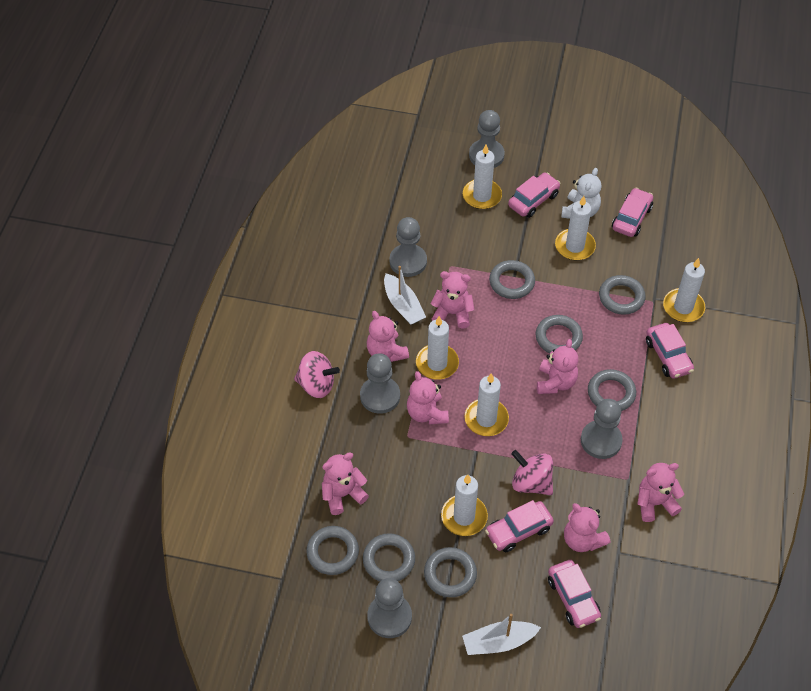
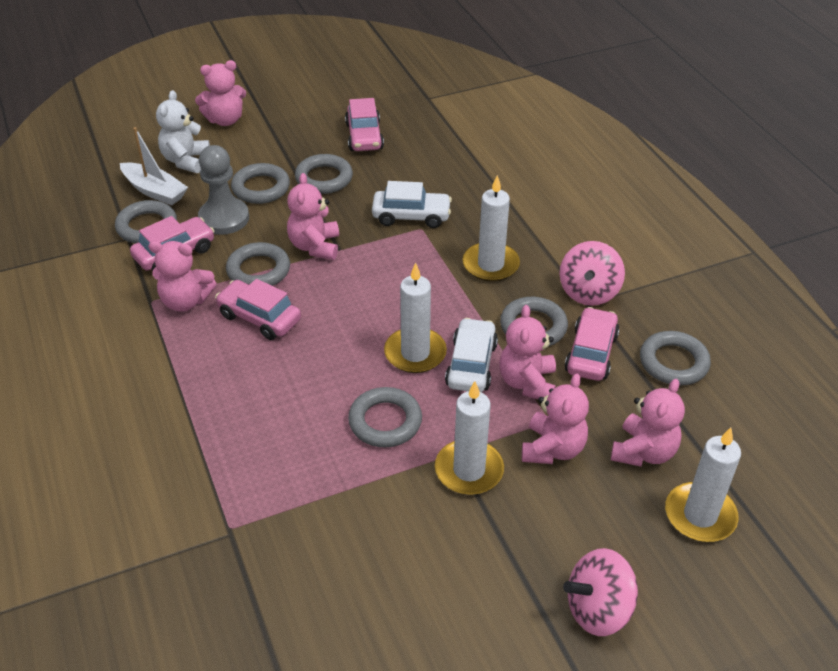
grey pawn: 5 -> 1
pink car: 5 -> 4
pink teddy bear: 7 -> 6
white boat: 2 -> 1
white candle: 6 -> 4
white car: 0 -> 2

